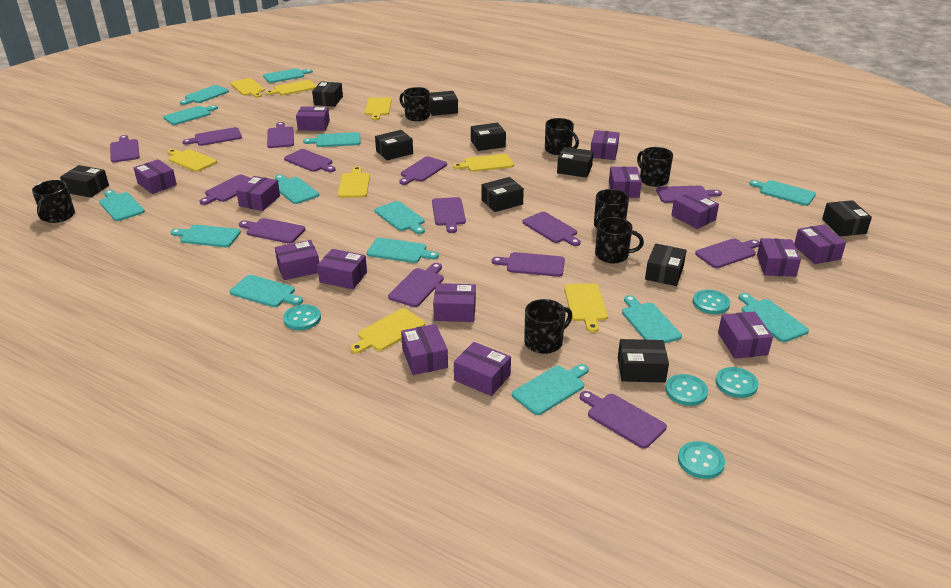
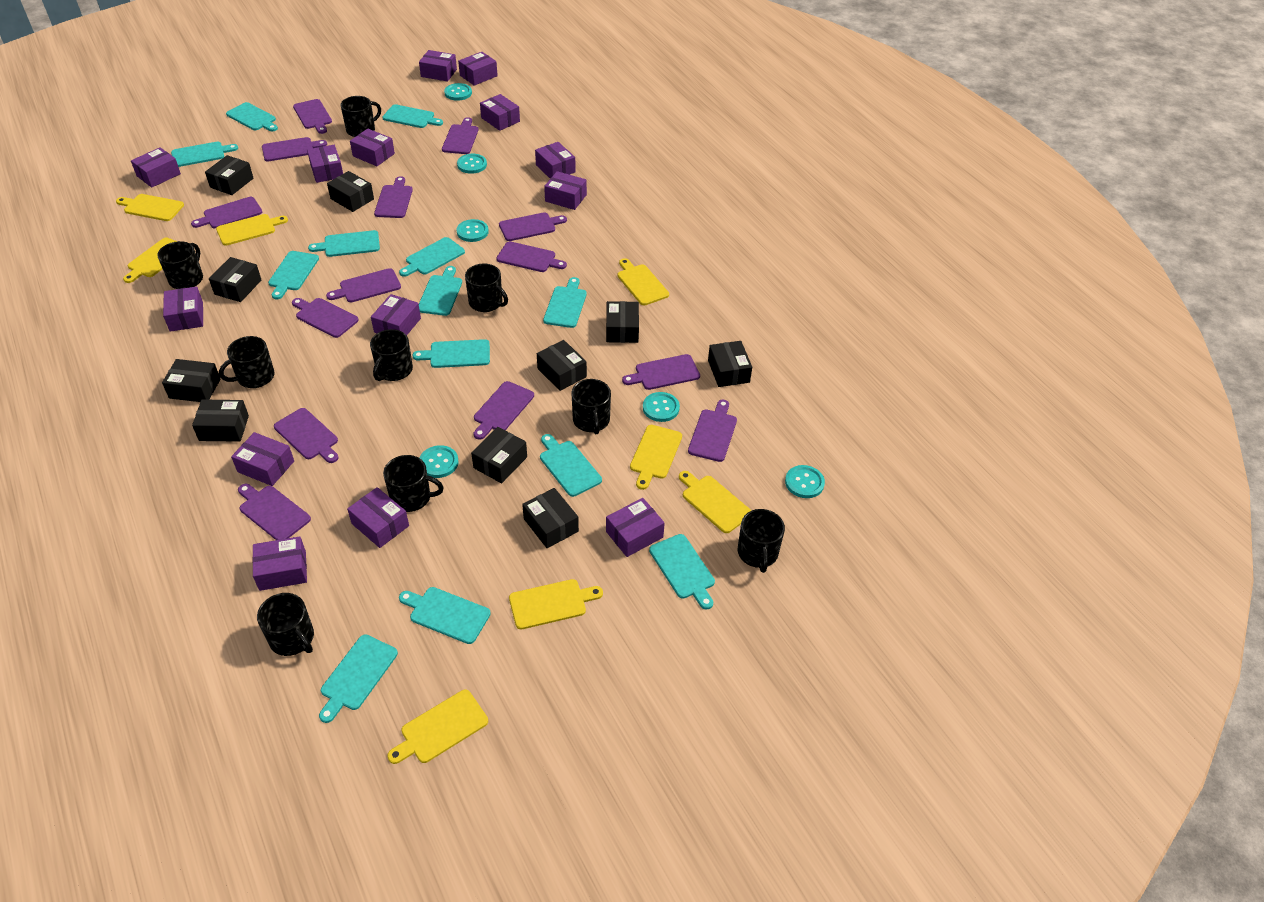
black mug: 7 -> 9
turquoise button: 5 -> 6
turquoise cutting board: 14 -> 13

